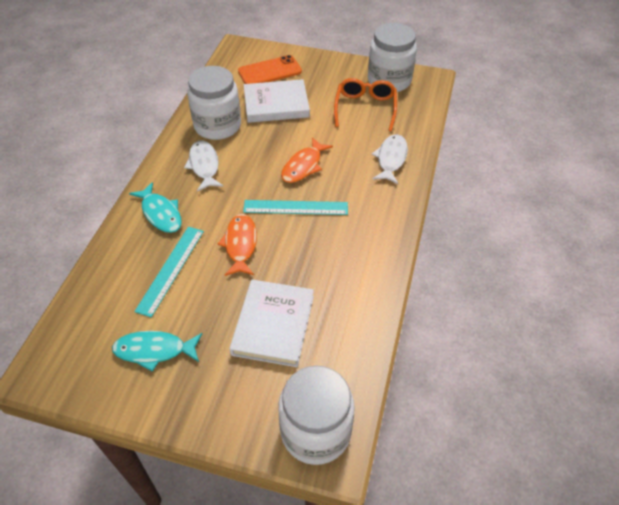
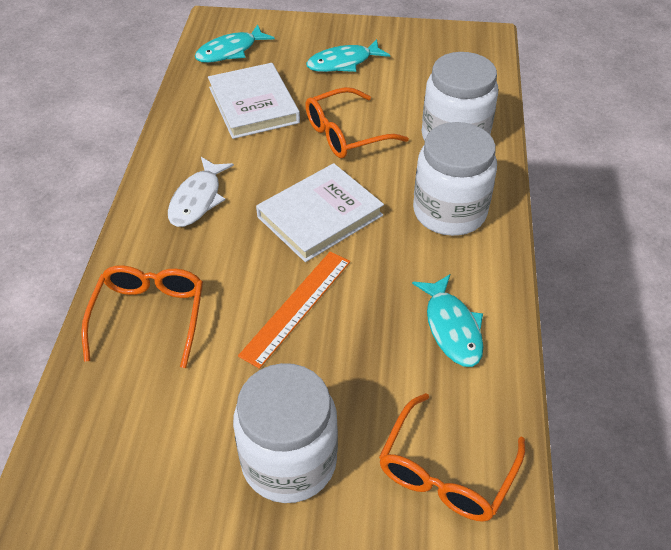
orange fish: 2 -> 0
orange glasses: 1 -> 3
orange phone: 1 -> 0
orange ruler: 0 -> 1
turquoise fish: 2 -> 3
turquoise ruler: 2 -> 0
white fish: 2 -> 1

